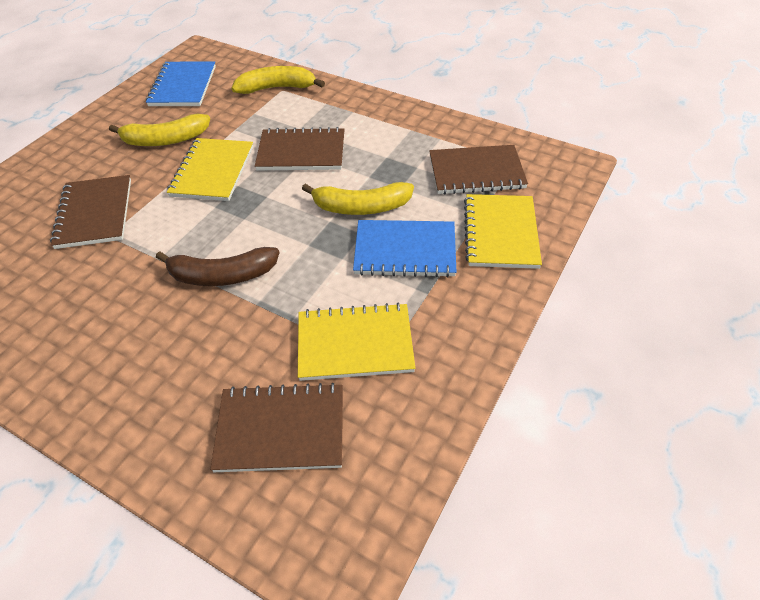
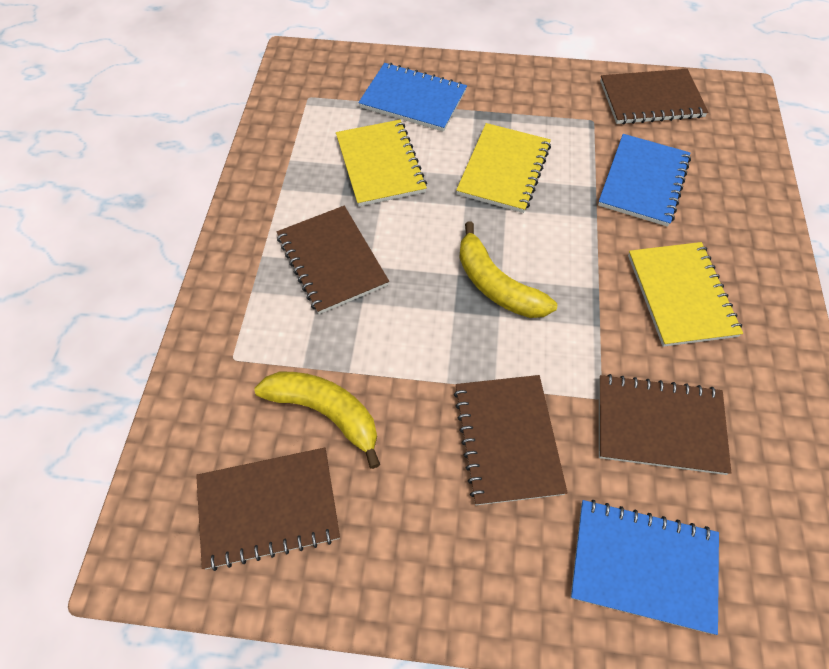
blue notebook: 2 -> 3
brown banana: 1 -> 0
brown notebook: 4 -> 5
yellow banana: 3 -> 2

